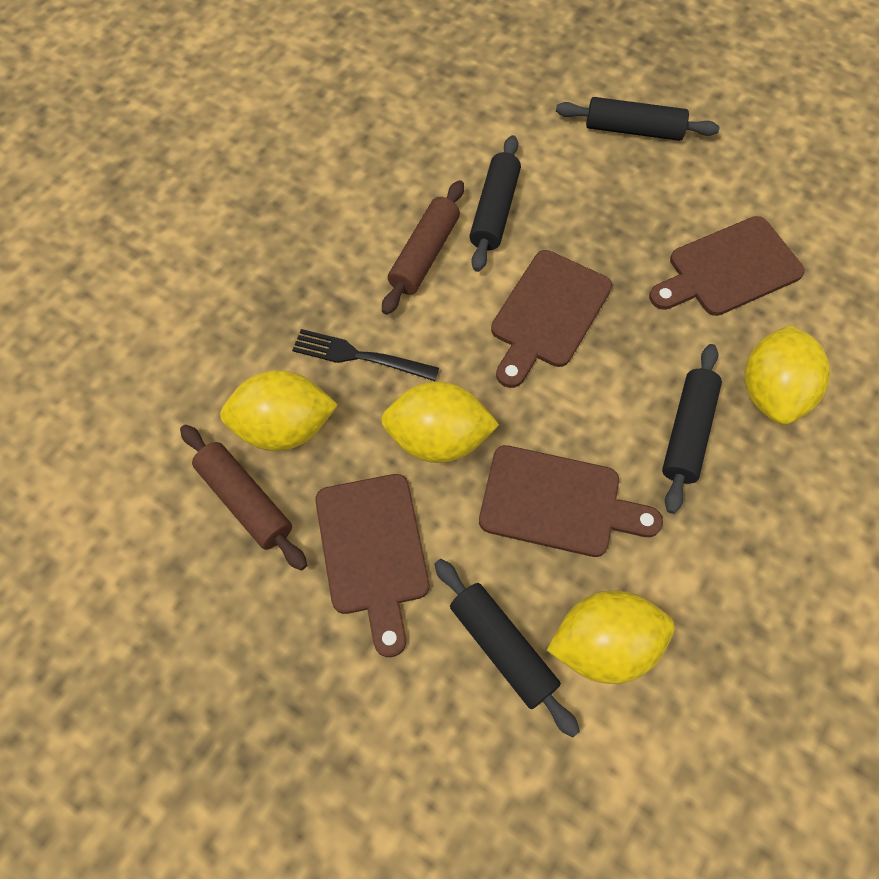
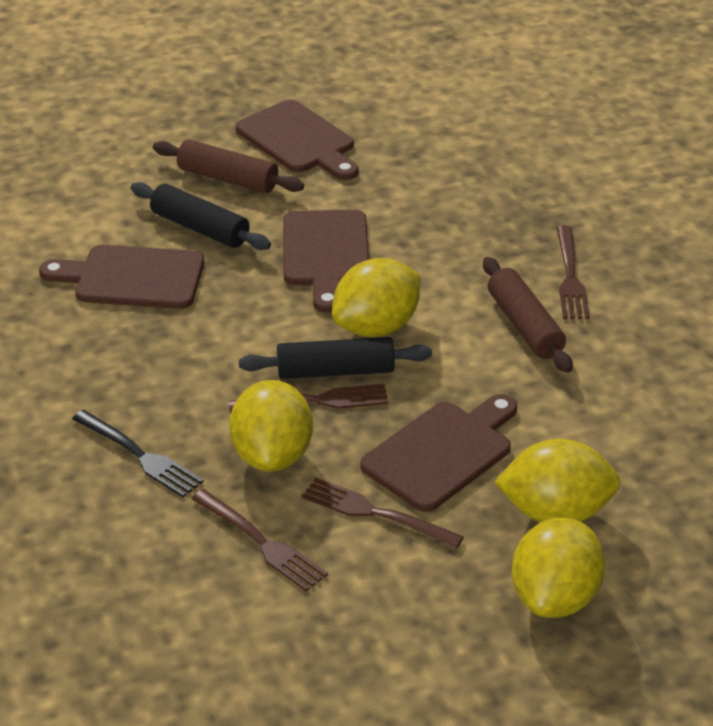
black rolling pin: 4 -> 2
brown fork: 0 -> 4

